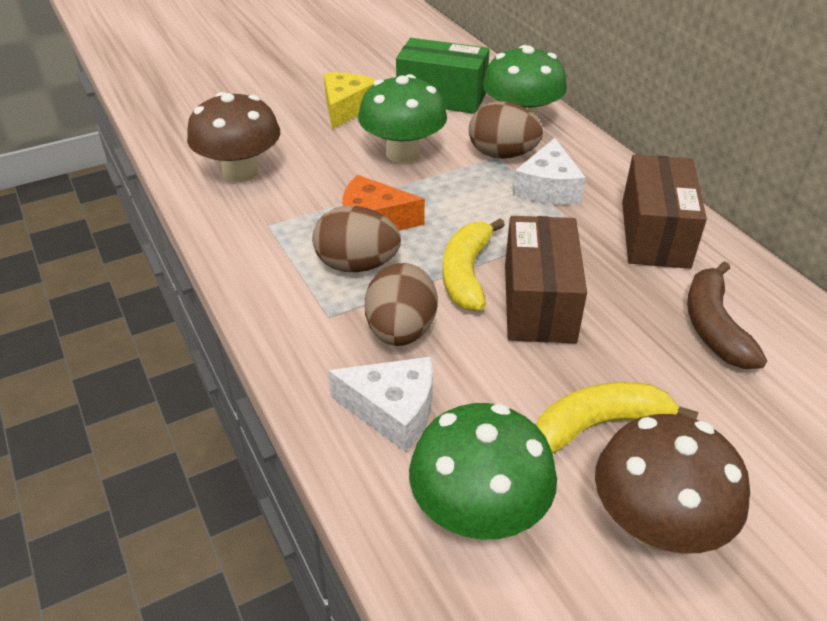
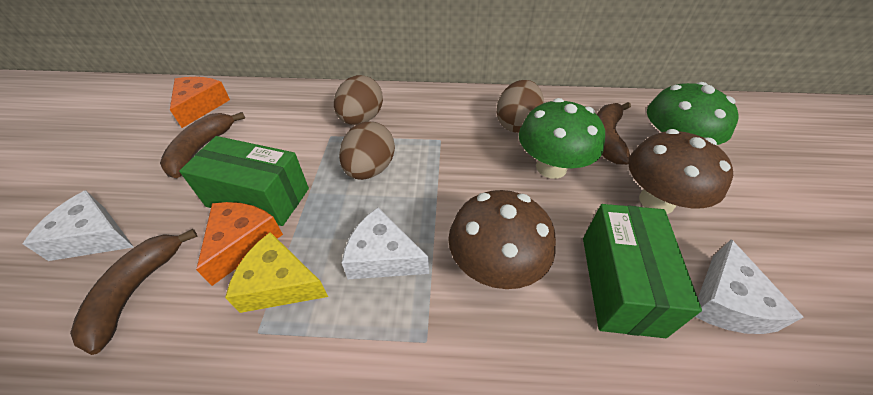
brown banana: 1 -> 3
brown box: 2 -> 0
green box: 1 -> 2
green mushroom: 3 -> 2
orange cheese: 1 -> 2
white cheese: 2 -> 3
yellow banana: 2 -> 0

